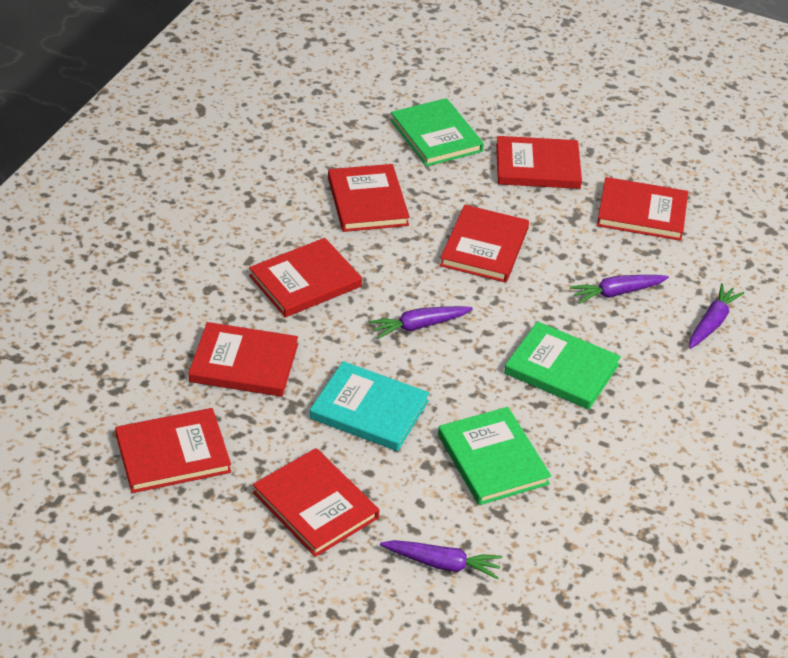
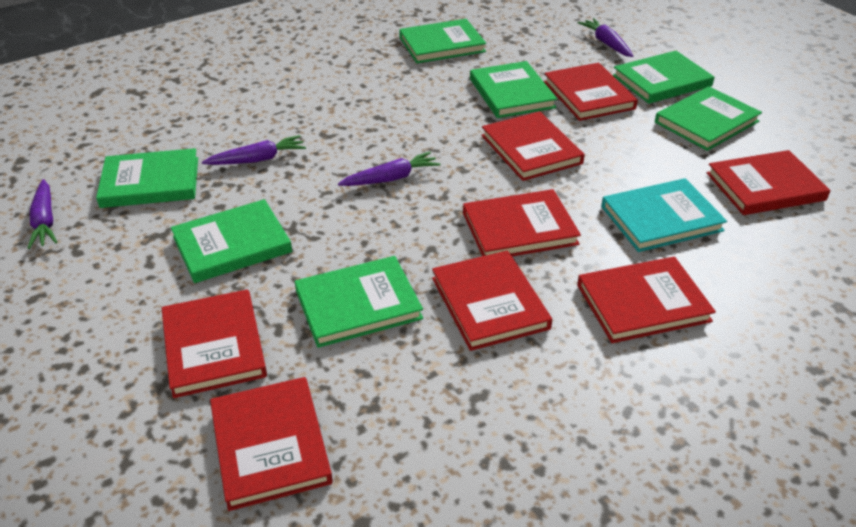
green book: 3 -> 7

